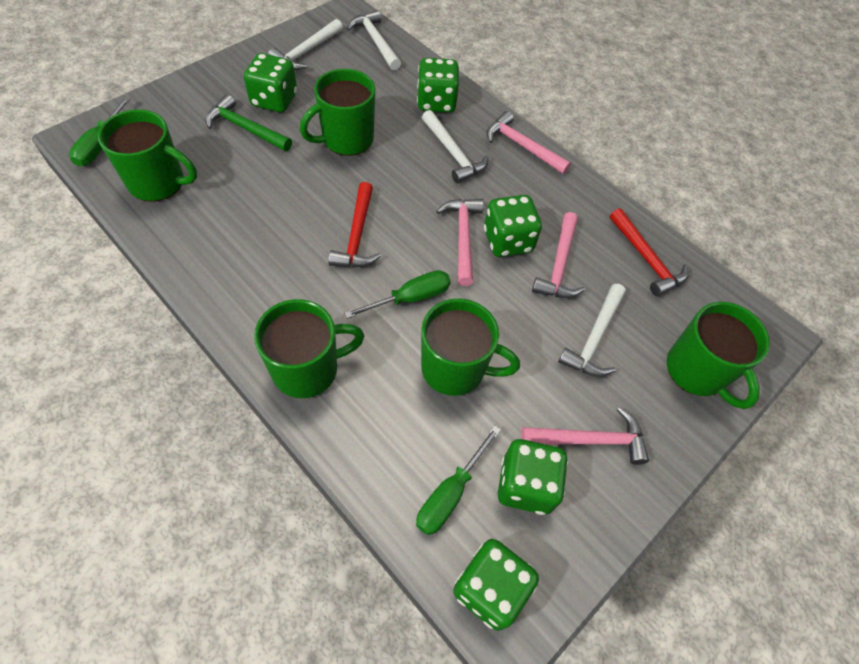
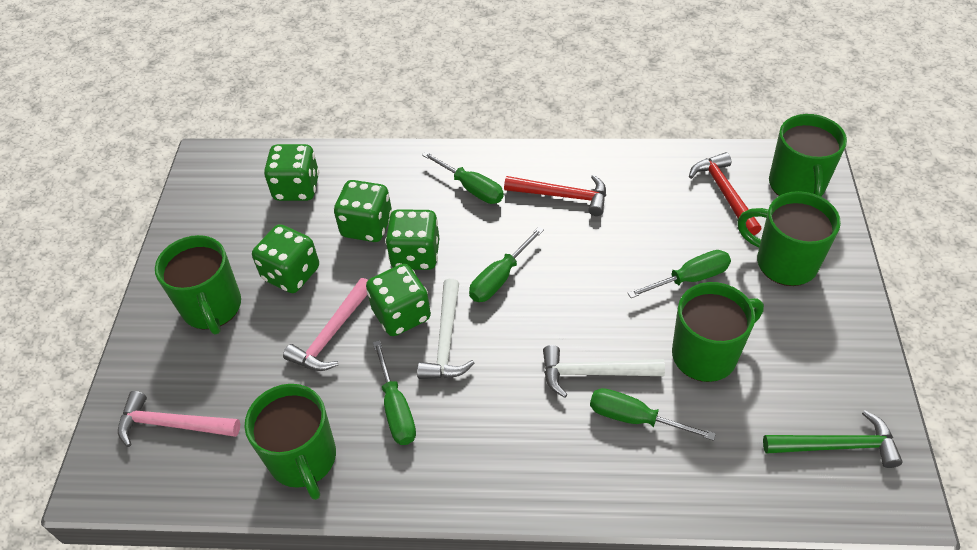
green screwdriver: 3 -> 5
pink hammer: 4 -> 2
white hammer: 4 -> 2

